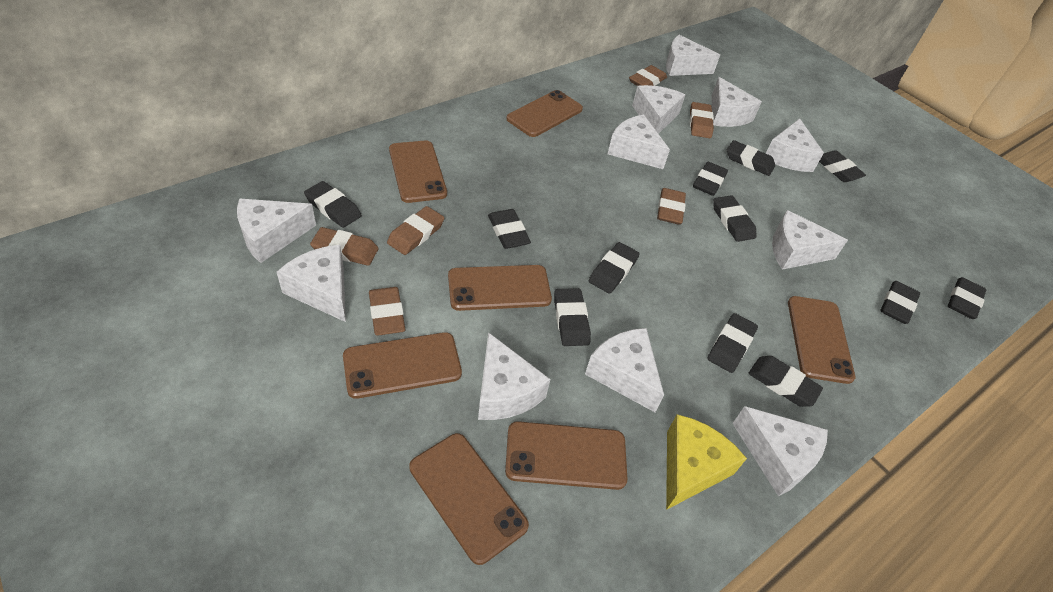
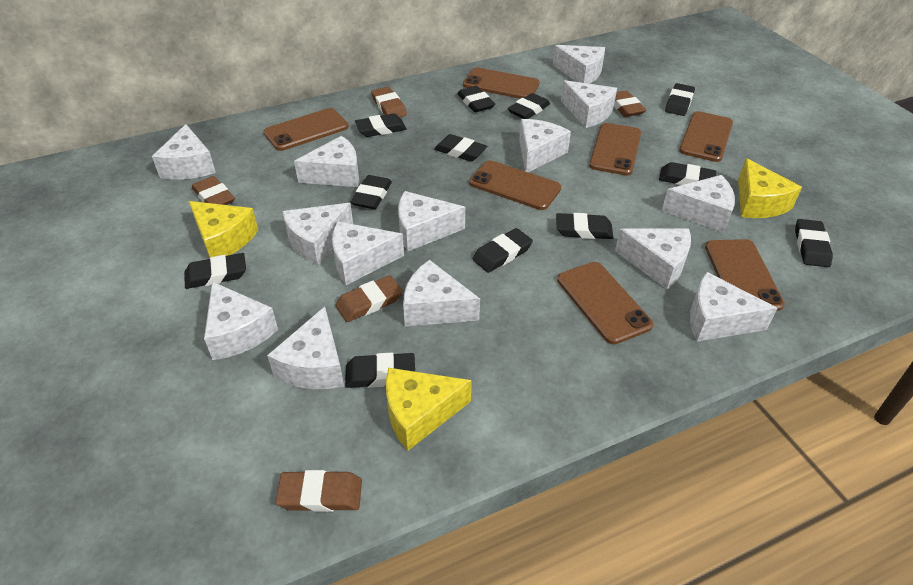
brown eraser: 6 -> 5
white cheese: 11 -> 14
yellow cheese: 1 -> 3

